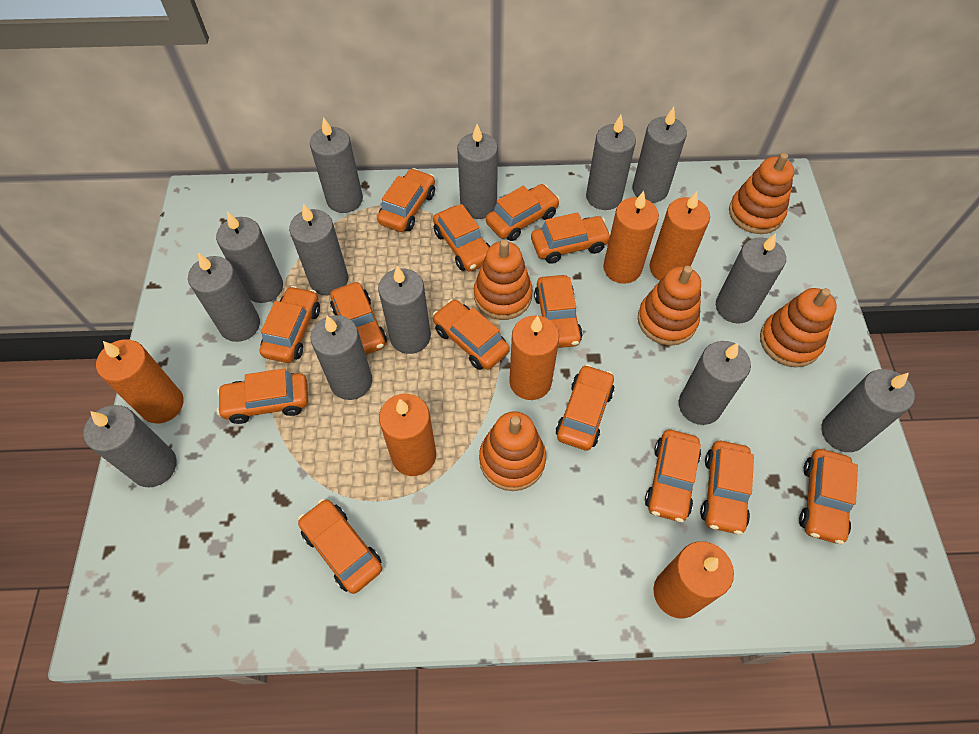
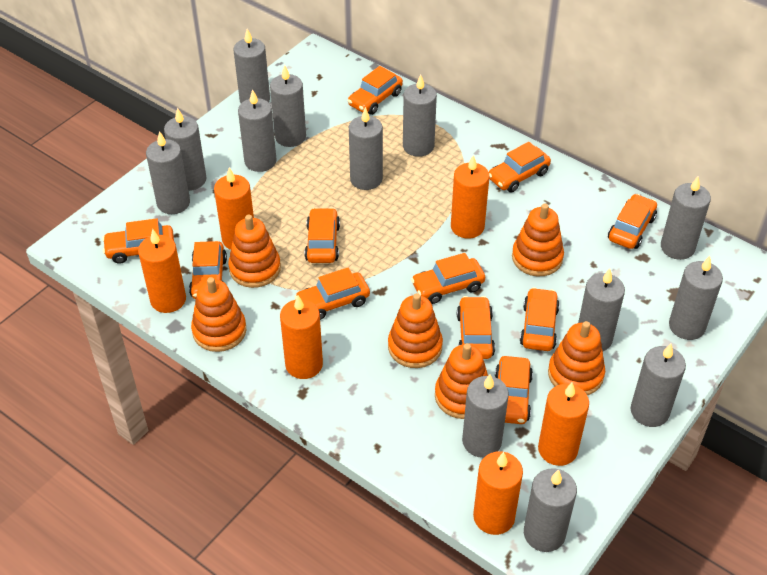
orange car: 14 -> 11
orange stacking toy: 5 -> 6

